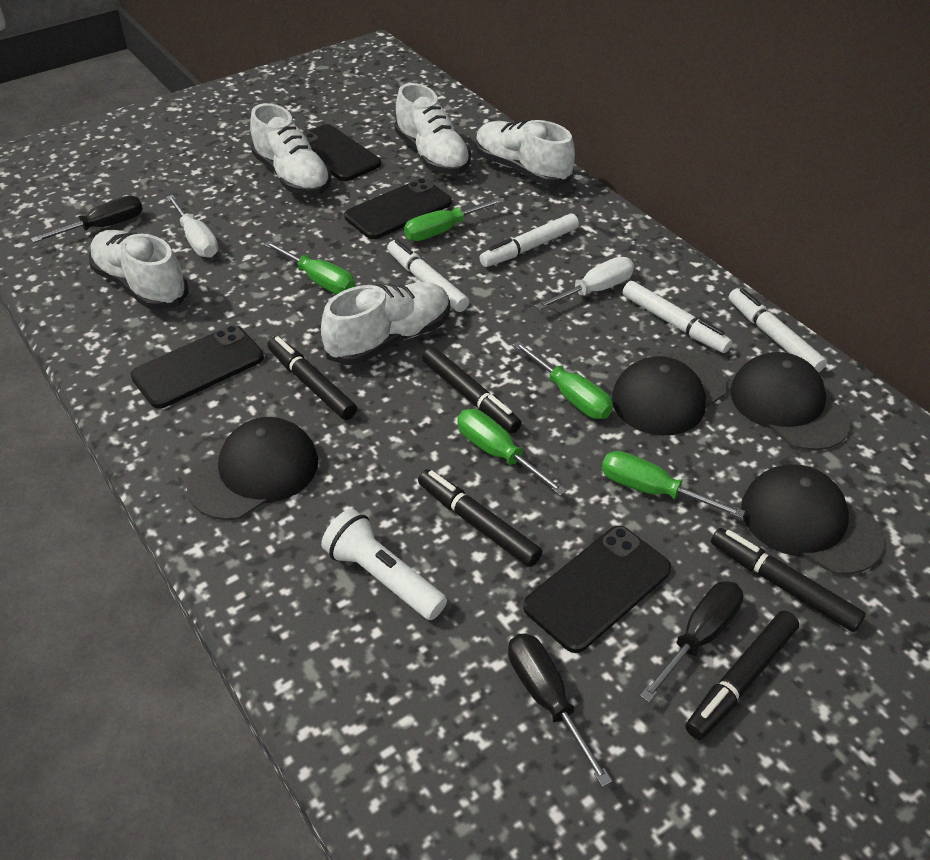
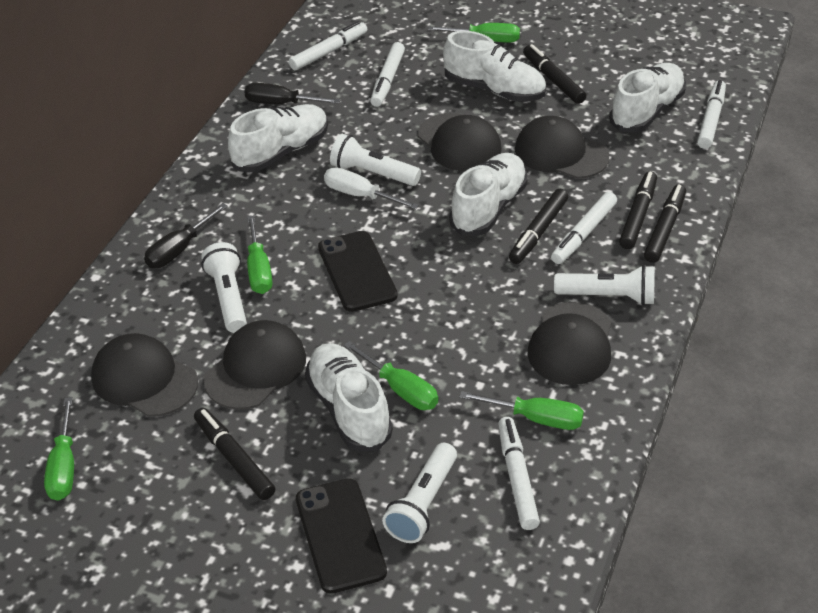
black cap: 4 -> 5
black phone: 4 -> 2
black screwdriver: 3 -> 2
white flashlight: 1 -> 4
white marker: 4 -> 5
white screwdriver: 2 -> 1

